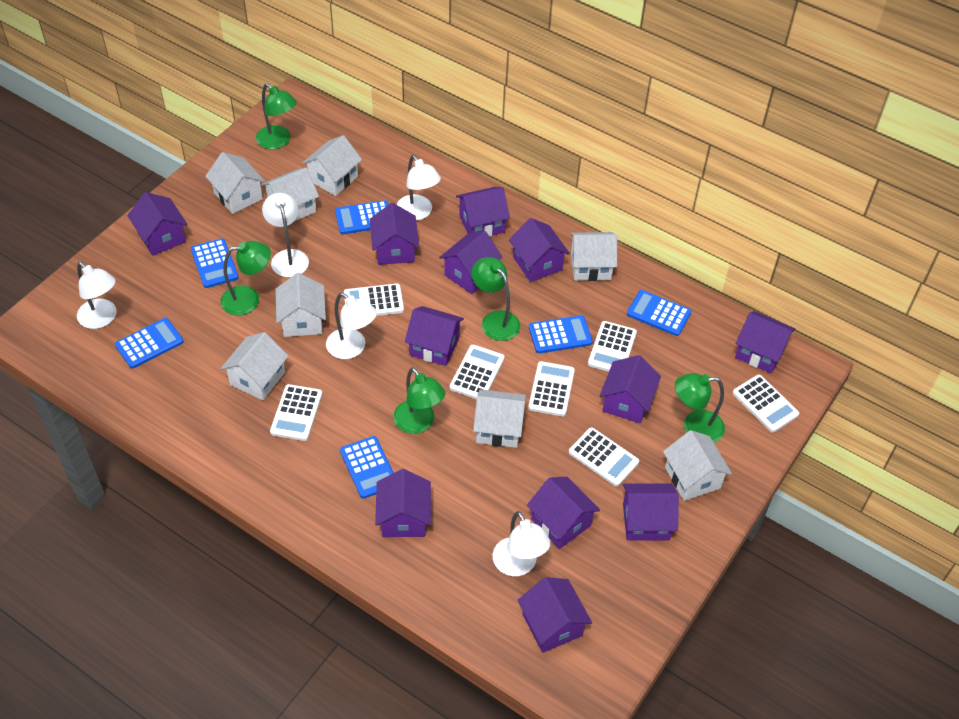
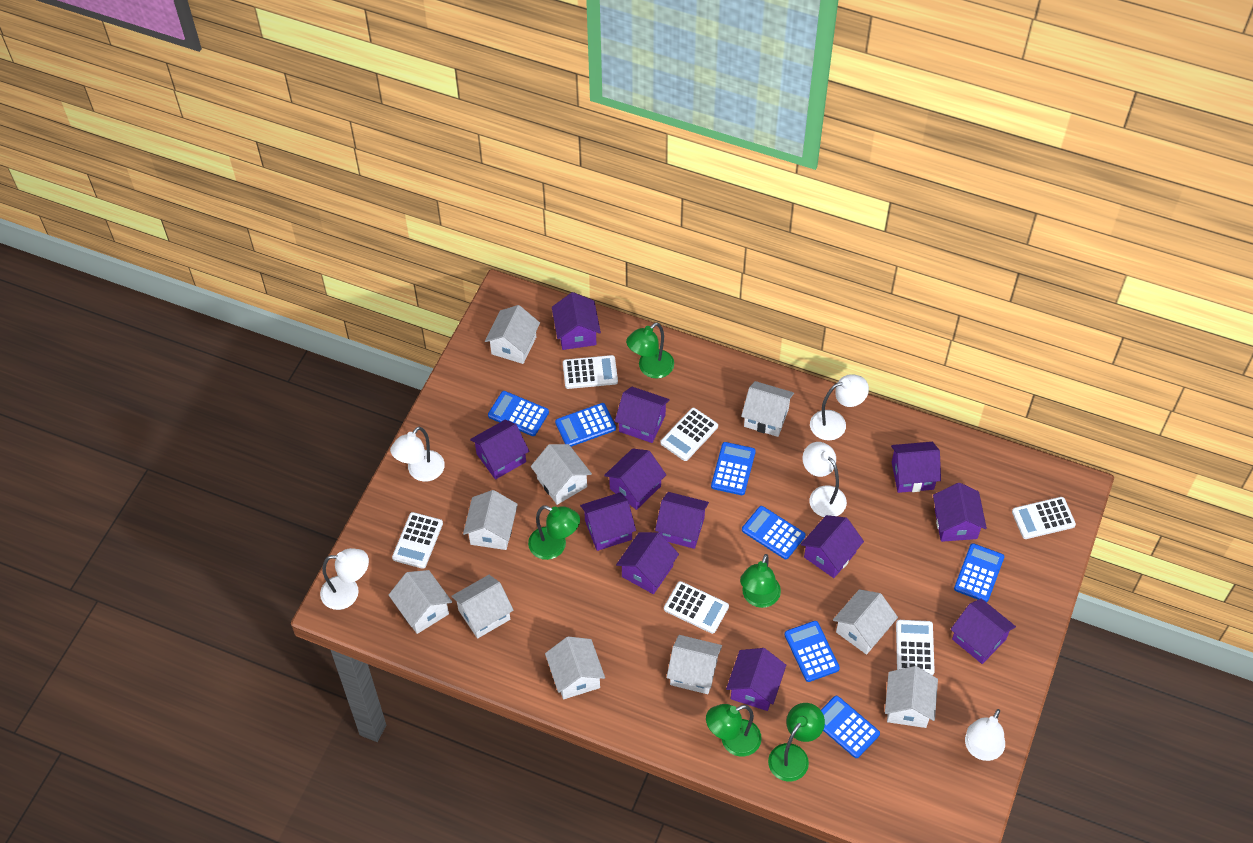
blue calculator: 6 -> 7
white calculator: 7 -> 6
white house: 8 -> 10

